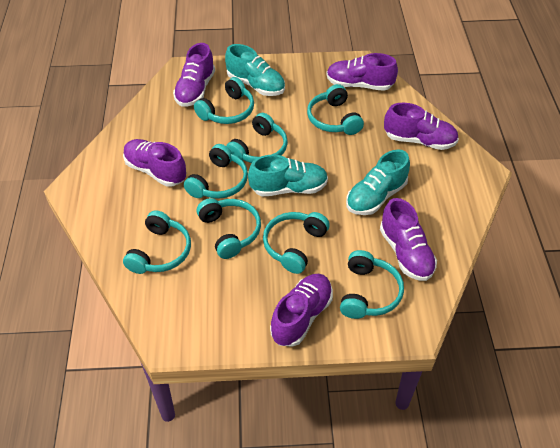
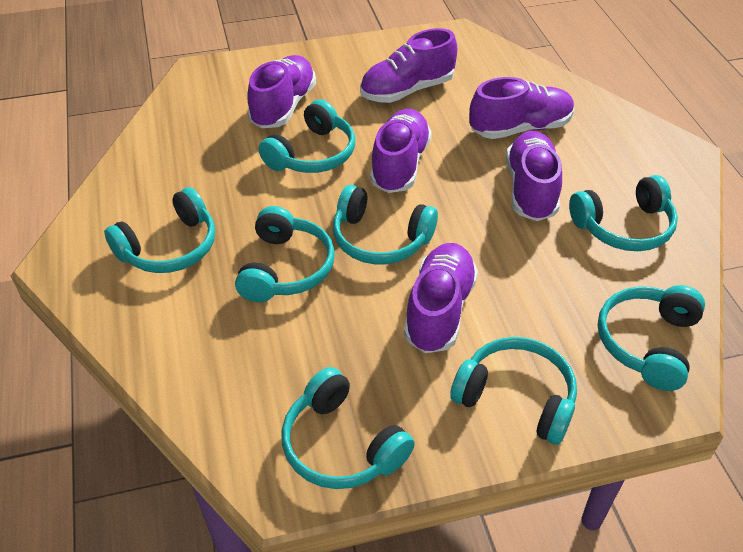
turquoise shoe: 3 -> 0

